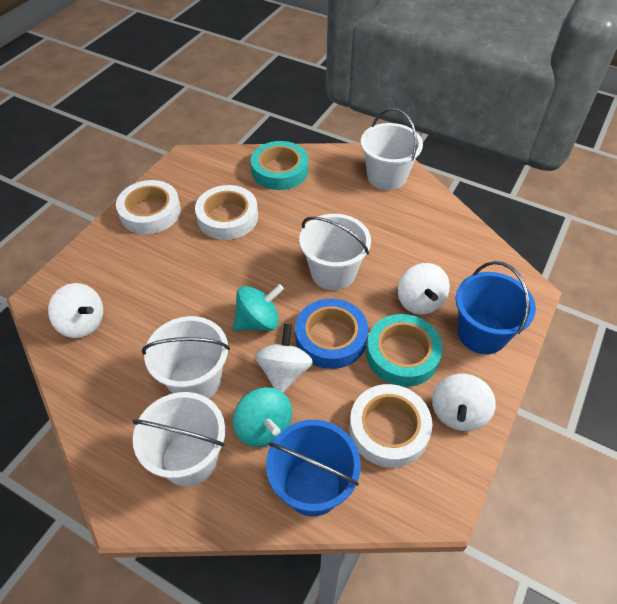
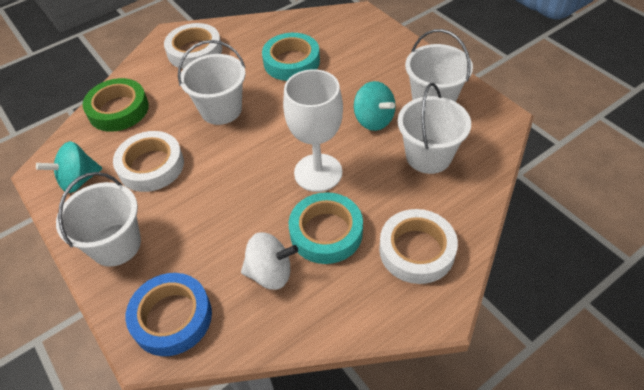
blue bucket: 2 -> 0
green tape: 0 -> 1
white goblet: 0 -> 1
white spinning top: 4 -> 1

